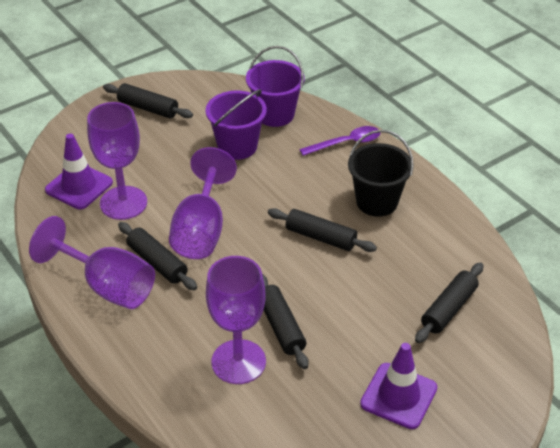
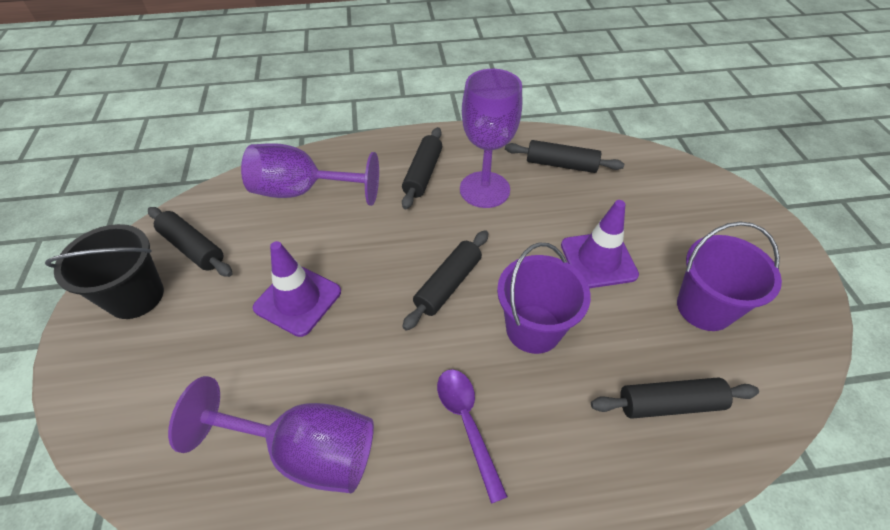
purple goblet: 4 -> 3

